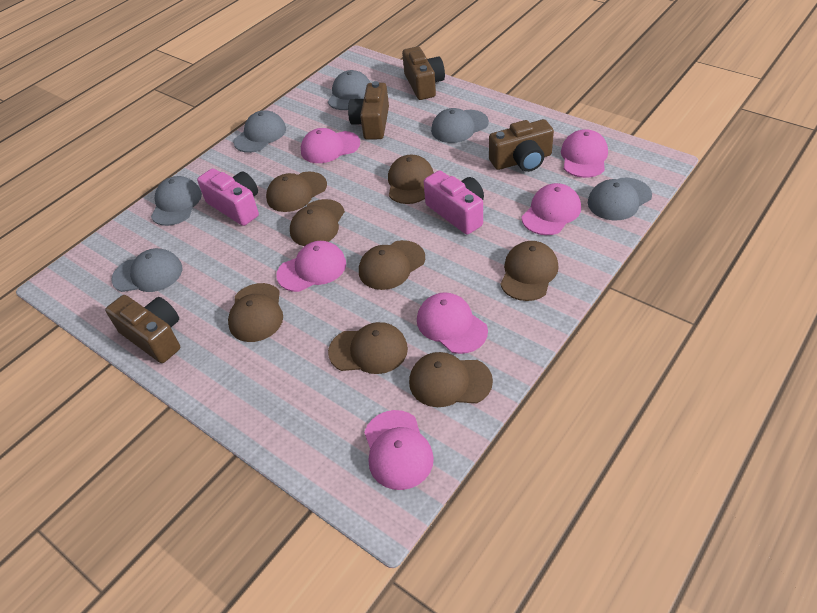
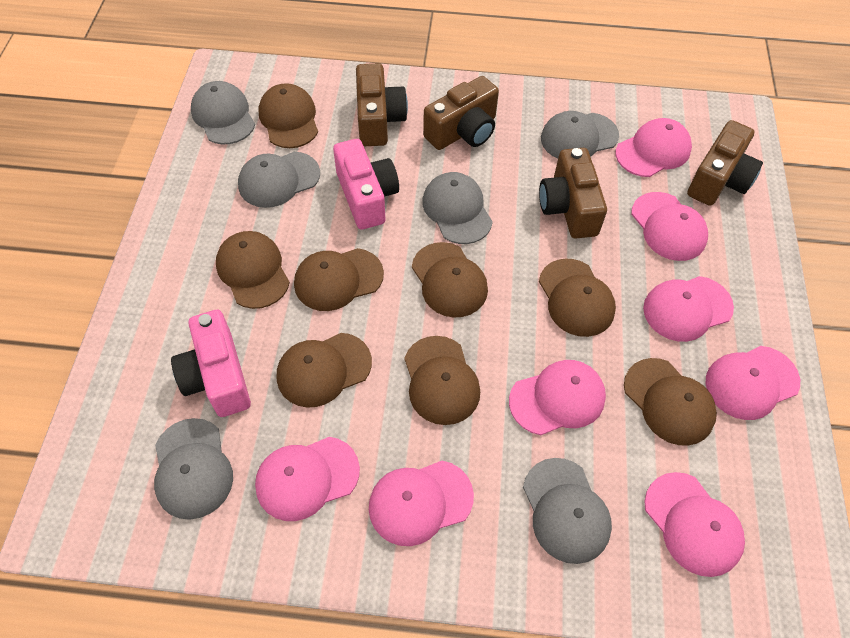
pink cap: 6 -> 8

